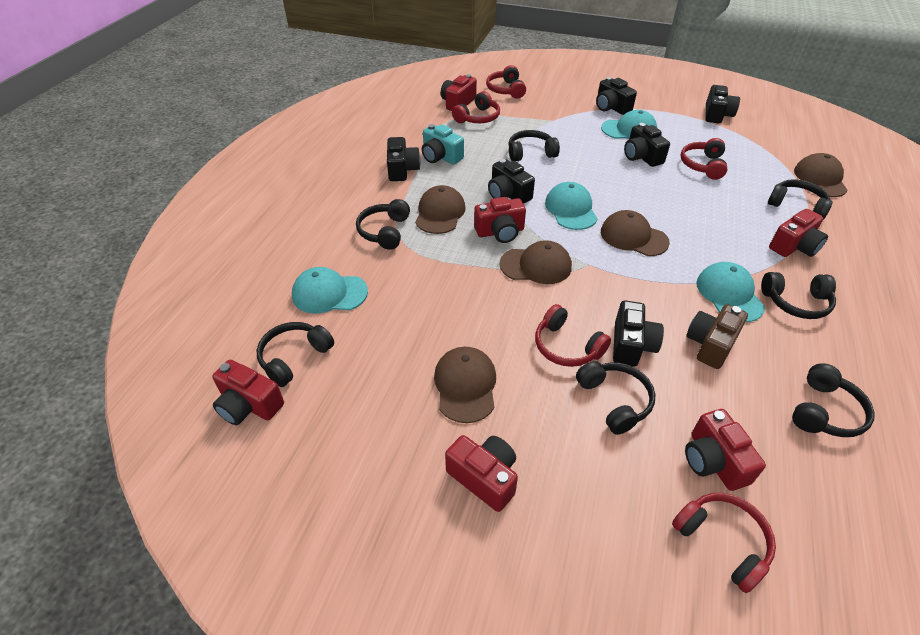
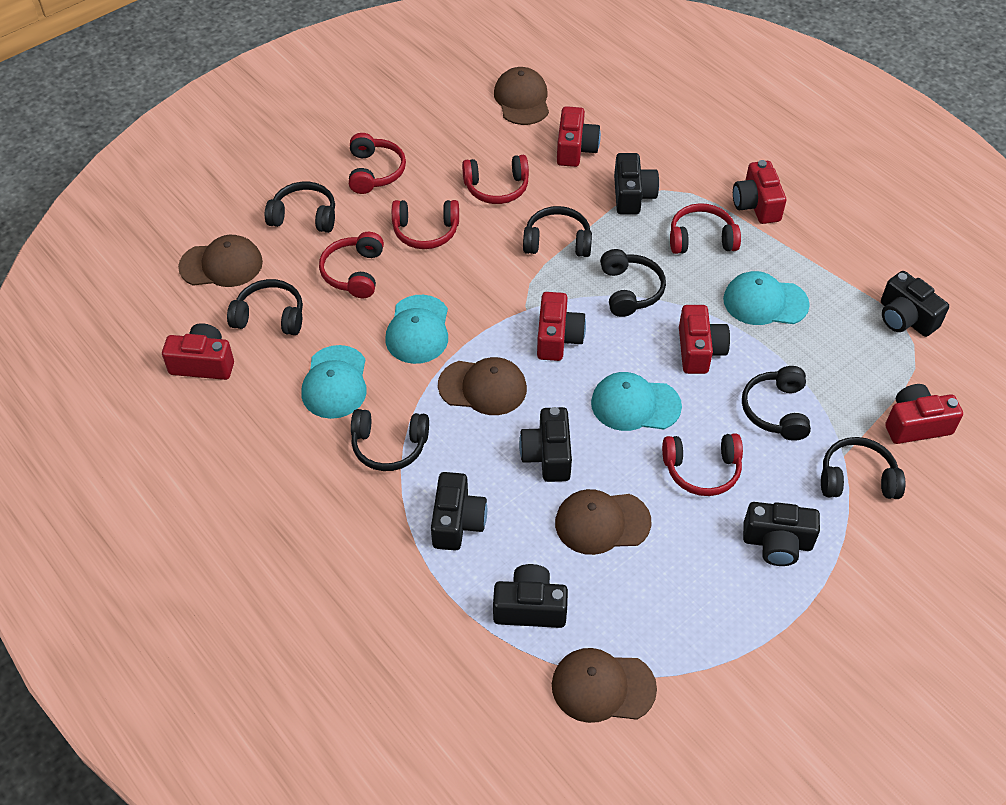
brown camera: 1 -> 0
red headphones: 5 -> 6
turquoise camera: 1 -> 0

